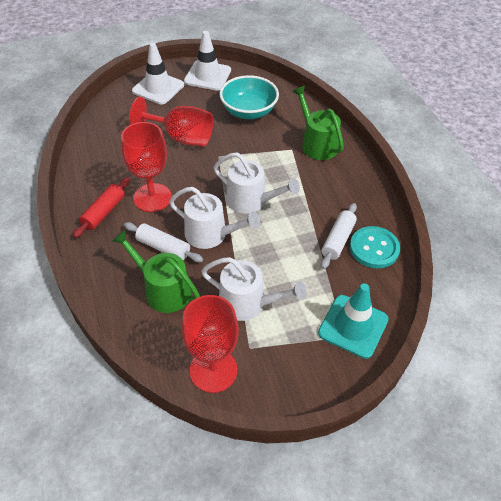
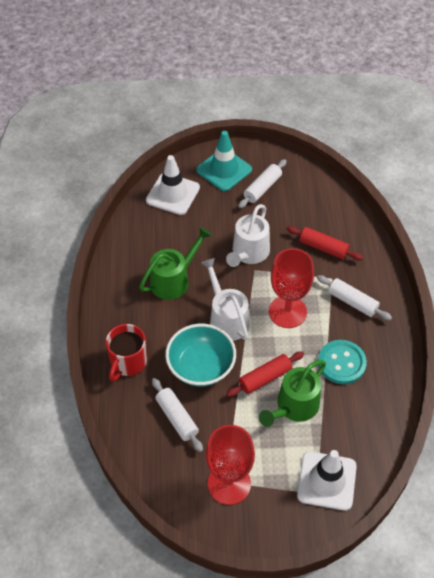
red goblet: 3 -> 2
red mug: 0 -> 1
red rolling pin: 1 -> 2
white rolling pin: 2 -> 3
white watering can: 3 -> 2

